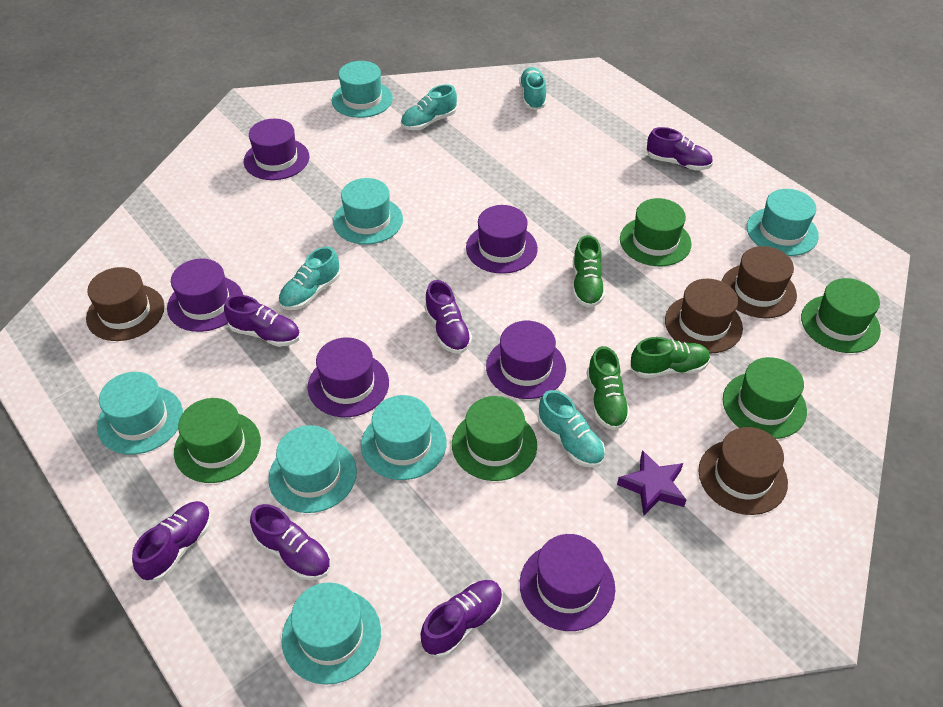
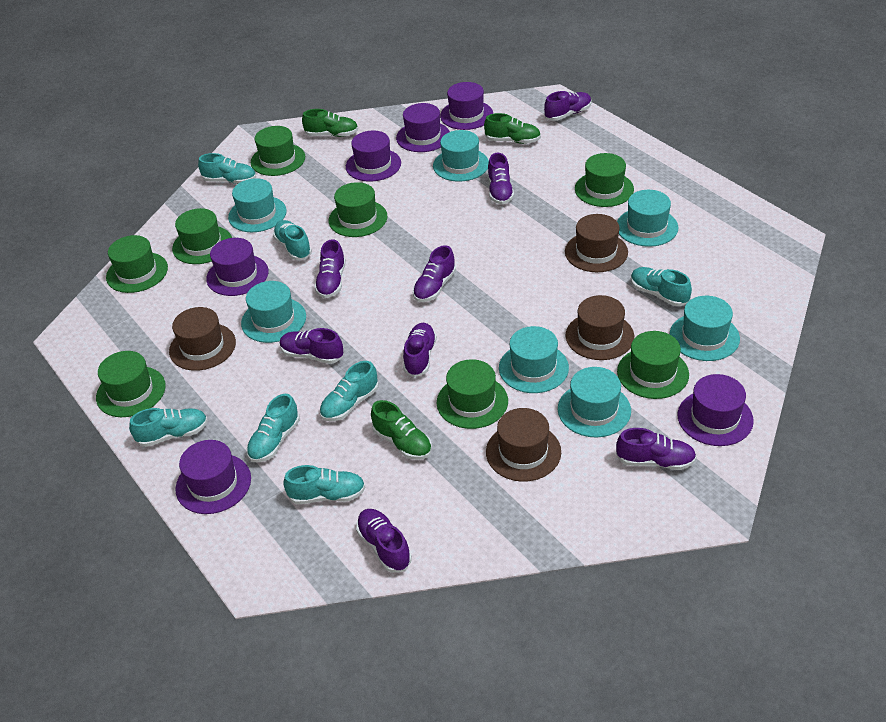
green hat: 5 -> 8
purple shoe: 6 -> 8
purple star: 1 -> 0
turquoise shoe: 4 -> 7

